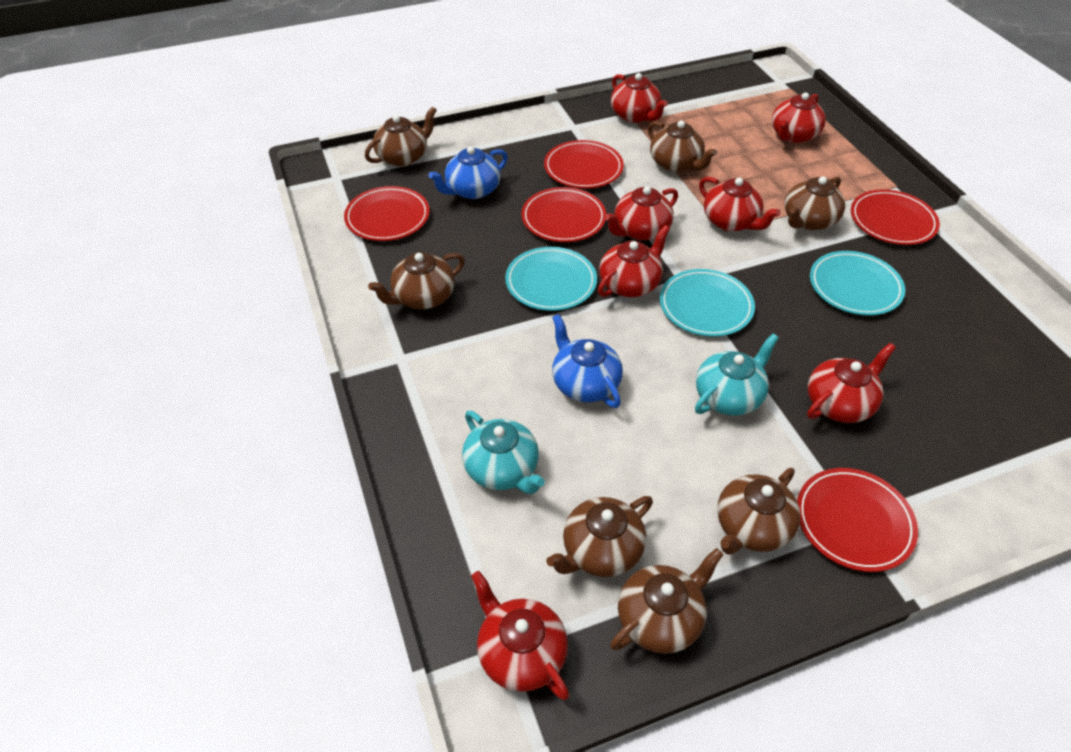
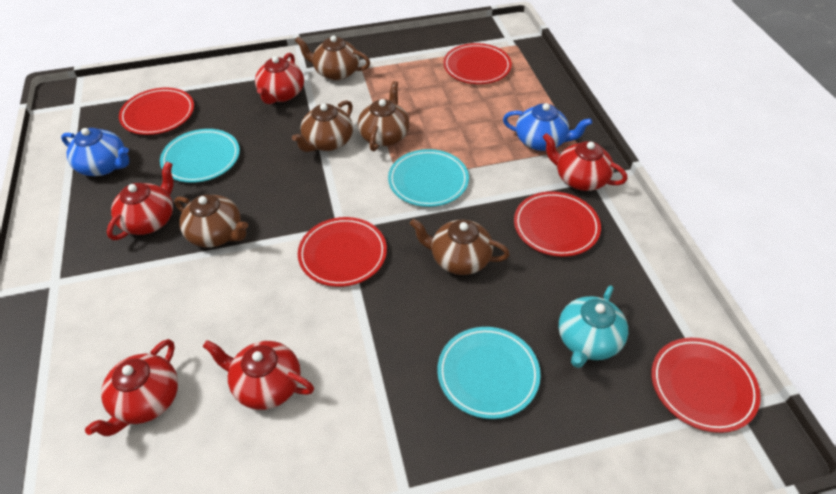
brown teapot: 7 -> 5
red teapot: 7 -> 5
turquoise teapot: 2 -> 1

